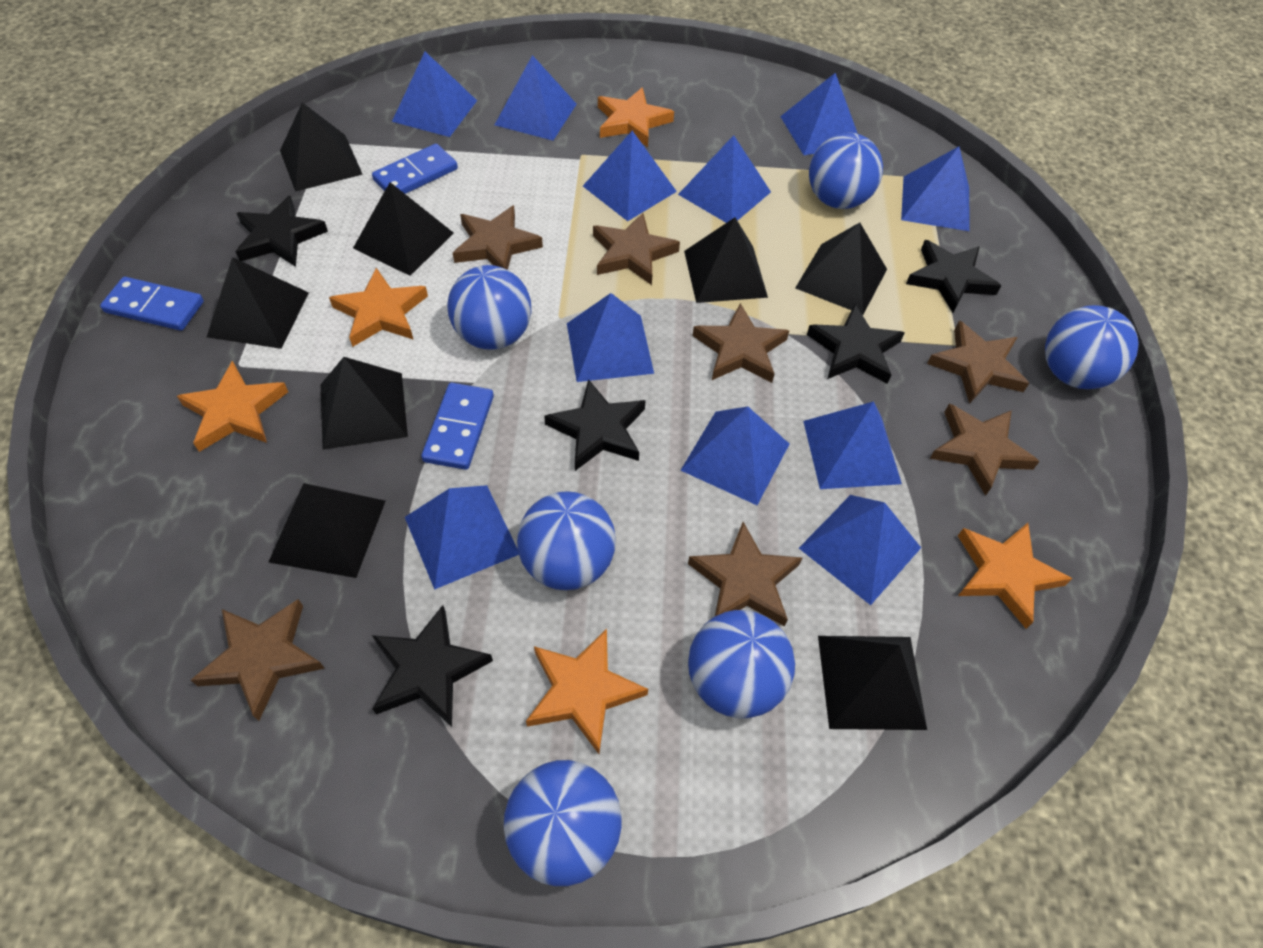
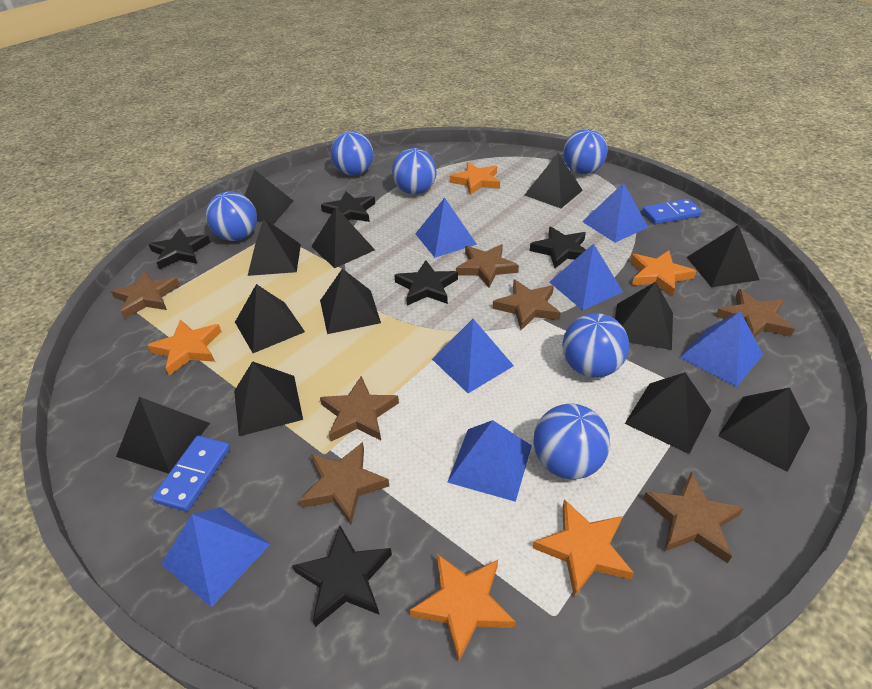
black pyramid: 8 -> 12
blue domino: 3 -> 2
blue pyramid: 11 -> 7

